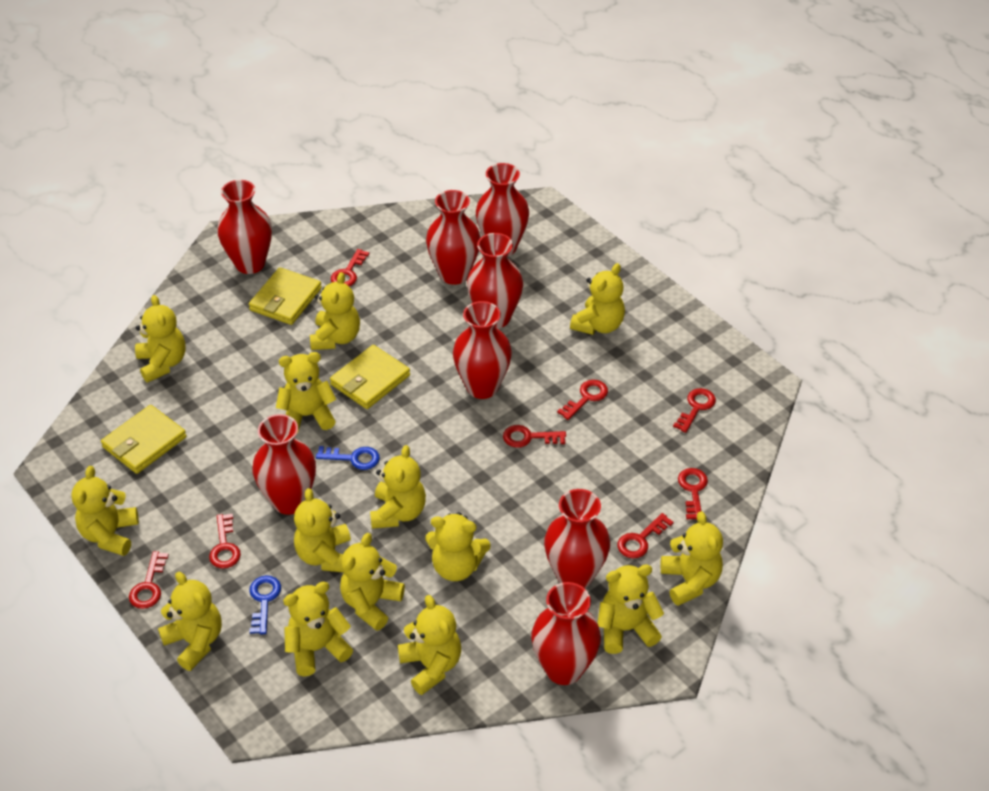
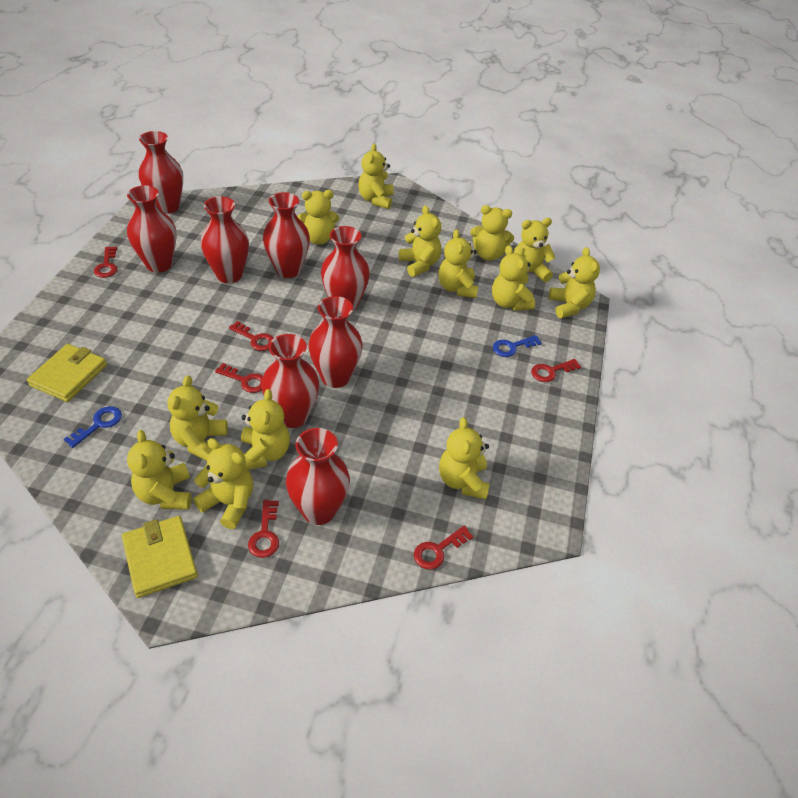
red key: 8 -> 6
yellow teddy bear: 14 -> 13
yellow wallet: 3 -> 2

